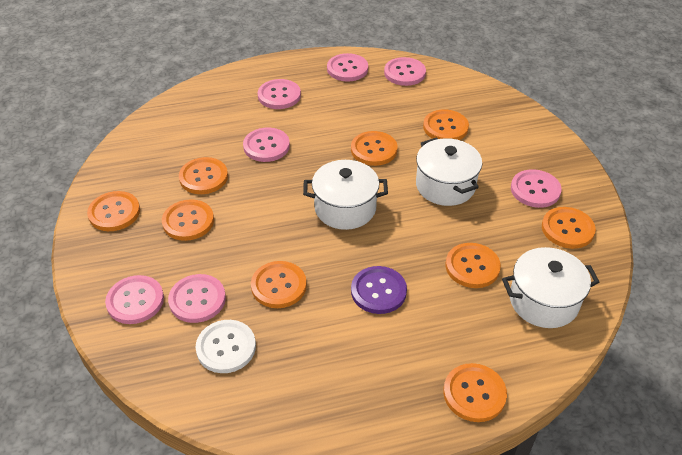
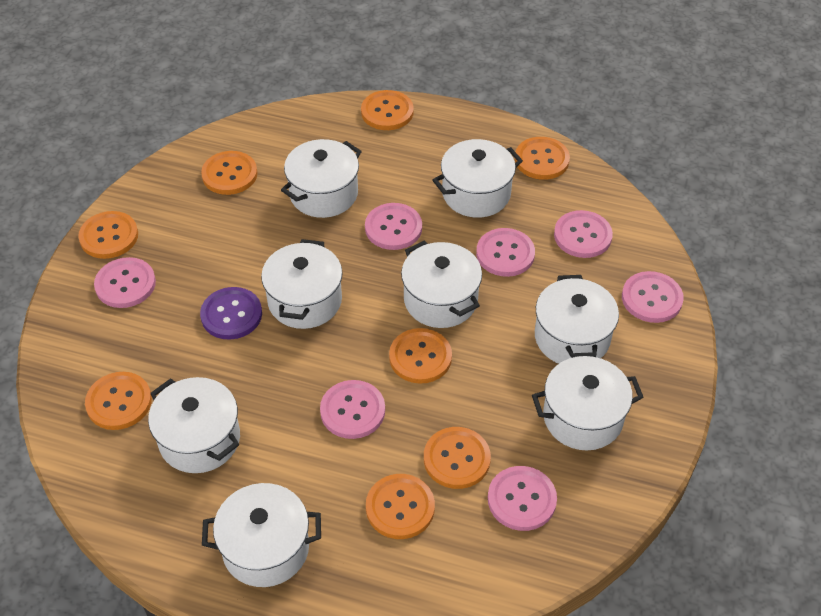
orange button: 9 -> 8
white button: 1 -> 0
white pot: 3 -> 8

